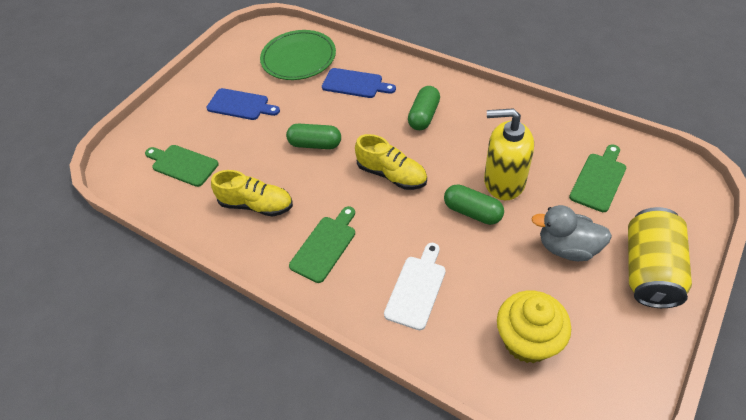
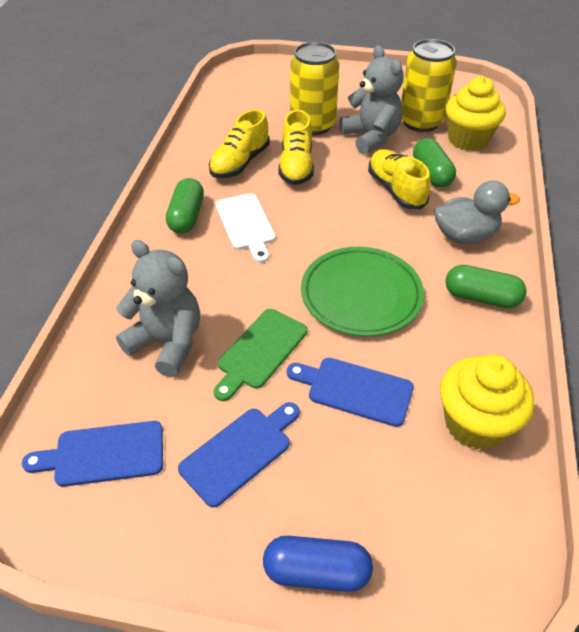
blue capsule: 0 -> 1
blue cutting board: 2 -> 3
green cutting board: 3 -> 1
grey teddy bear: 0 -> 2
yellow can: 1 -> 2
yellow cupcake: 1 -> 2
yellow shoe: 2 -> 3
yellow soap dispenser: 1 -> 0

